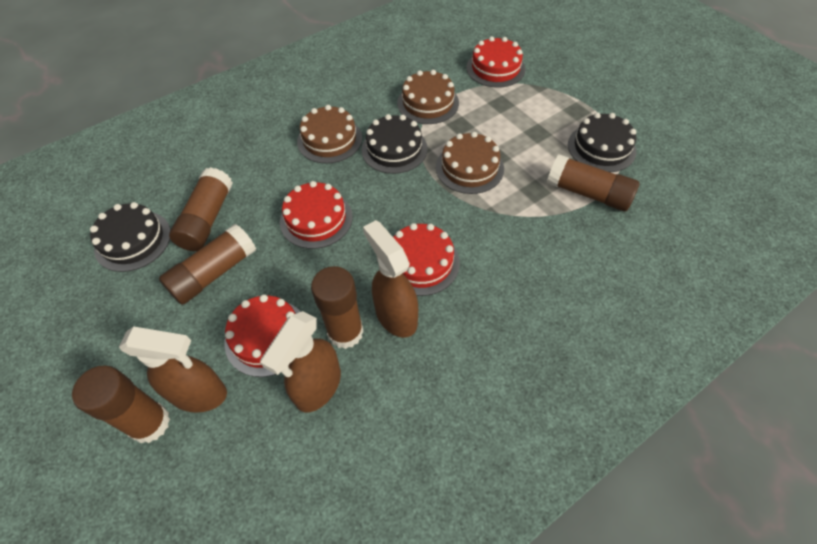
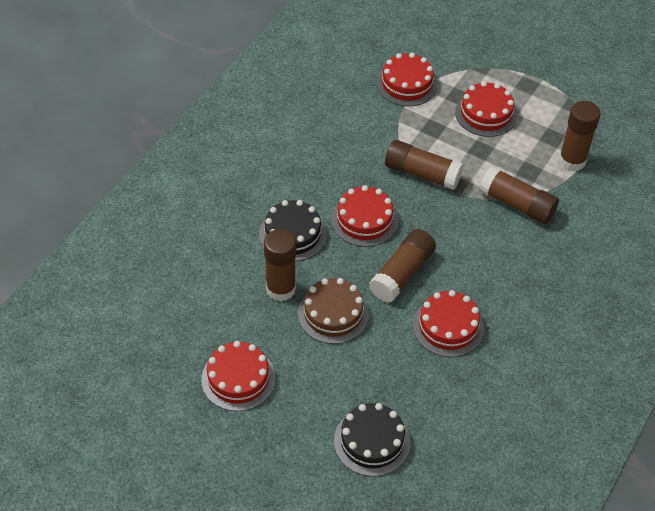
black cake: 3 -> 2
brown cake: 3 -> 1
brown spray bottle: 3 -> 0
red cake: 4 -> 5

